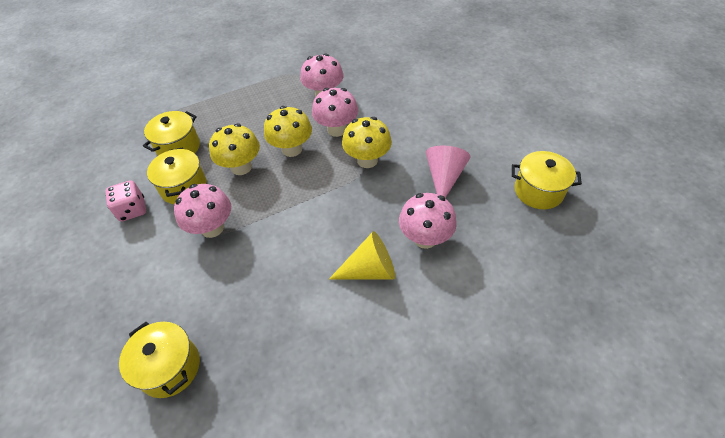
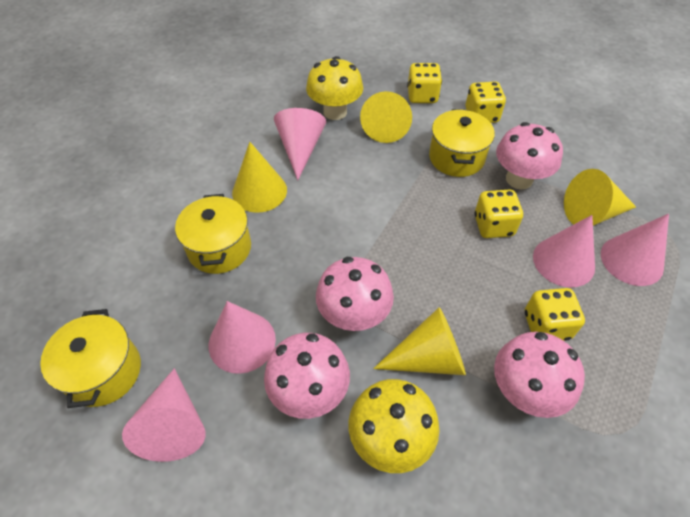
pink cone: 1 -> 5
pink dice: 1 -> 0
yellow cone: 1 -> 4
yellow dice: 0 -> 4
yellow mushroom: 3 -> 2
yellow pot: 4 -> 3

